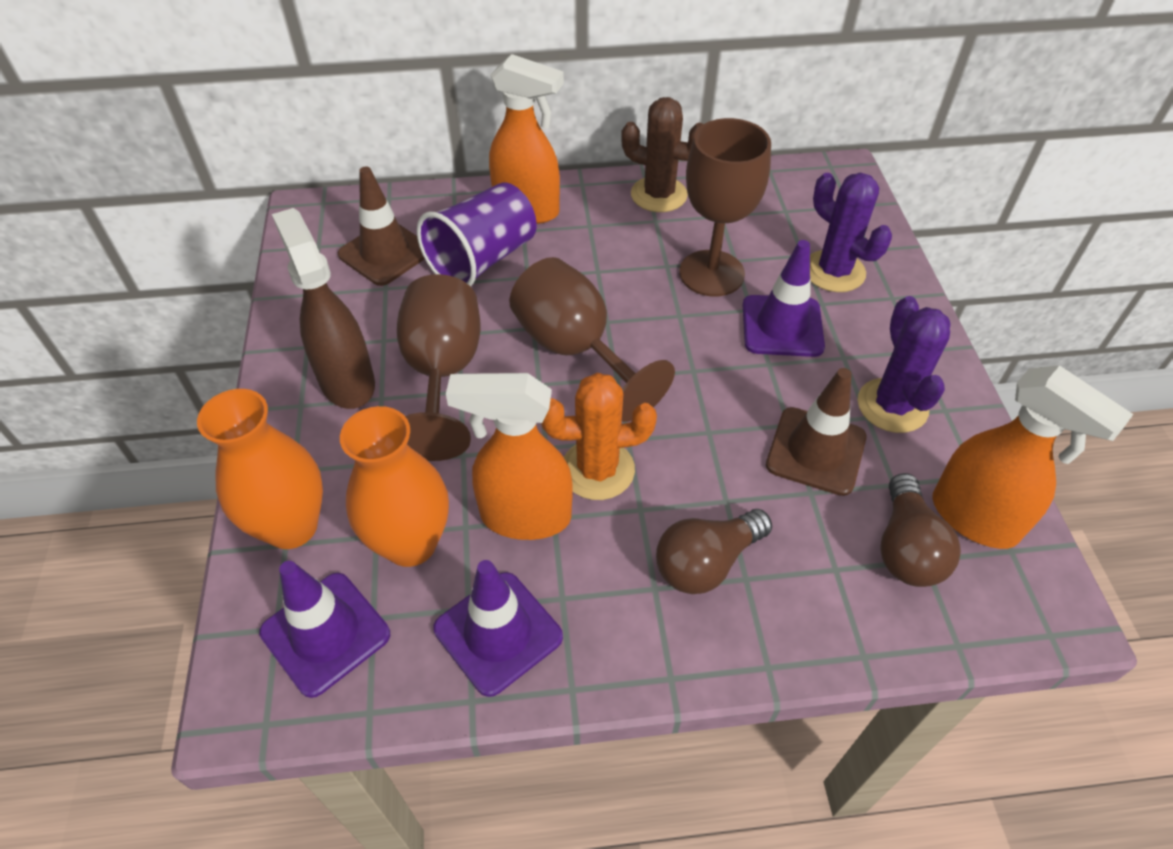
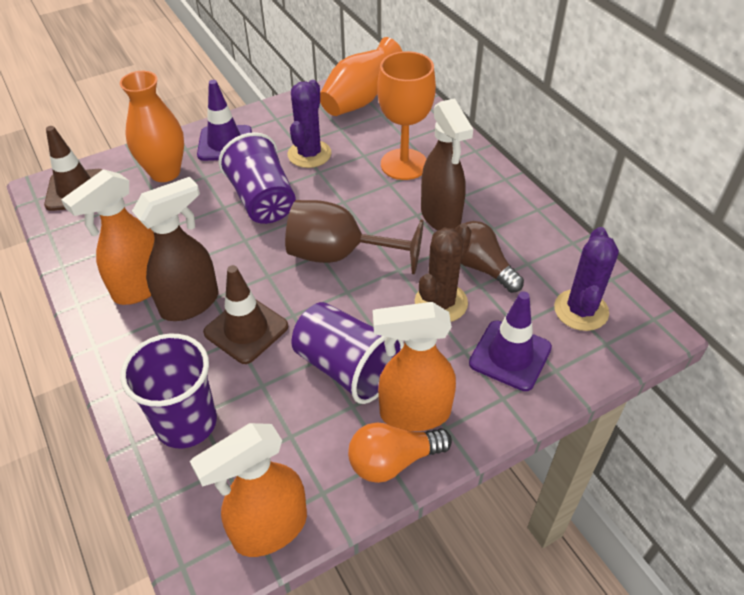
brown goblet: 3 -> 1
brown light bulb: 2 -> 1
brown spray bottle: 1 -> 2
orange cactus: 1 -> 0
orange goblet: 0 -> 1
orange light bulb: 0 -> 1
purple cup: 1 -> 3
purple traffic cone: 3 -> 2

